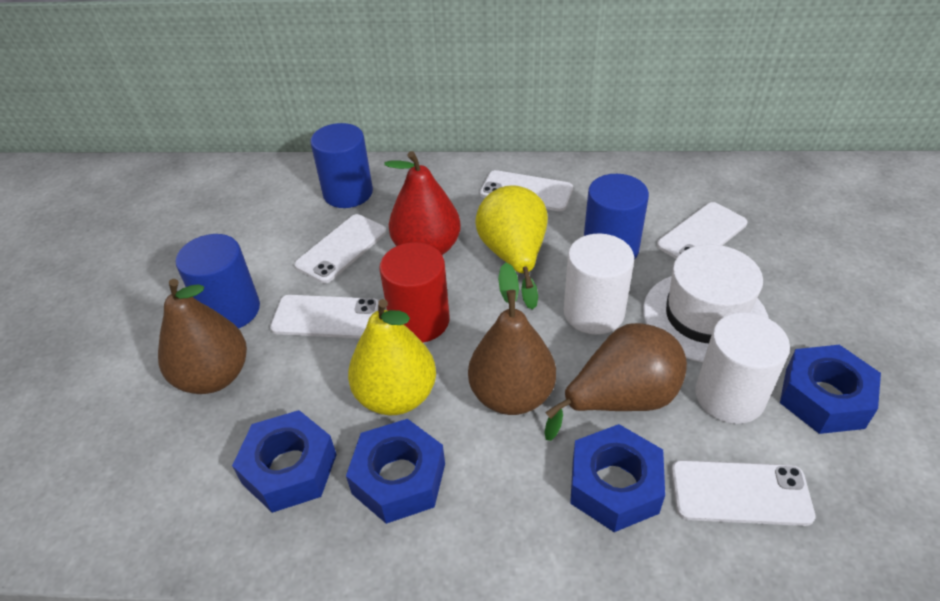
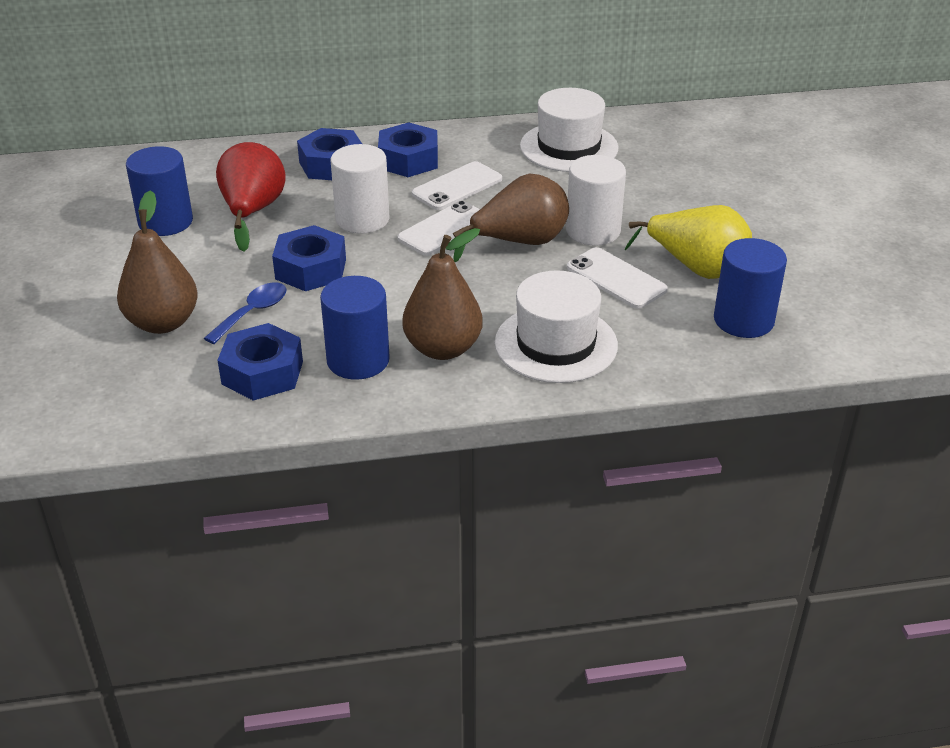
blue spoon: 0 -> 1
red cylinder: 1 -> 0
white hat: 1 -> 2
white phone: 5 -> 3
yellow pear: 2 -> 1

